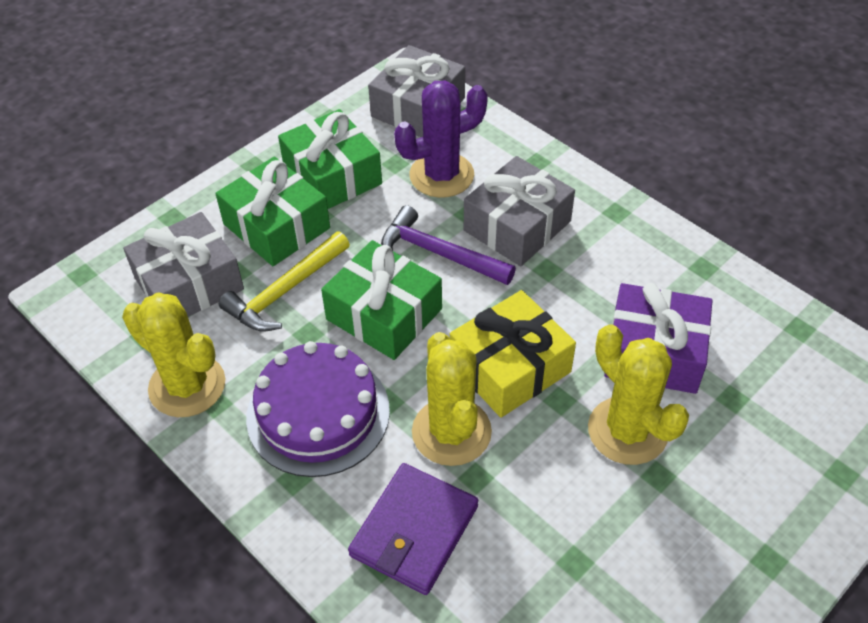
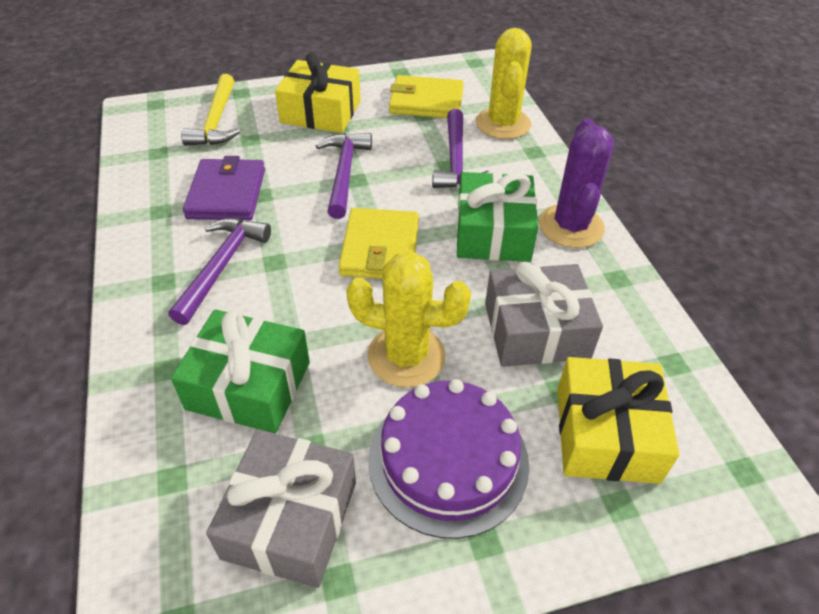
green gift: 3 -> 2
grey gift: 3 -> 2
purple gift: 1 -> 0
purple hammer: 1 -> 3
yellow cactus: 3 -> 2
yellow gift: 1 -> 2
yellow wallet: 0 -> 2

